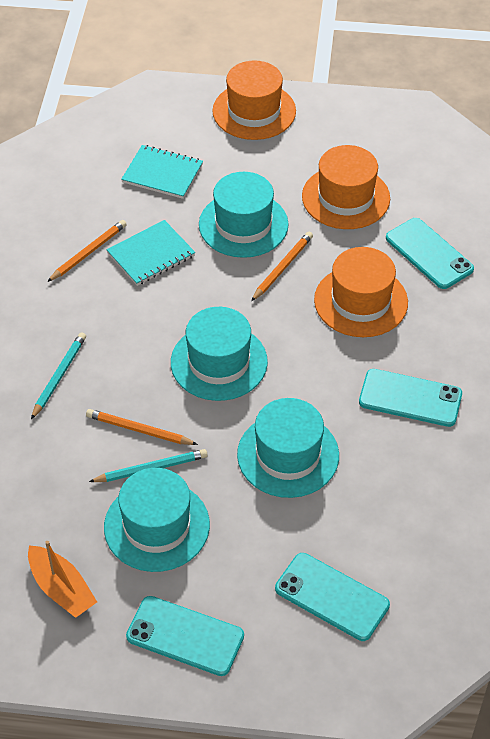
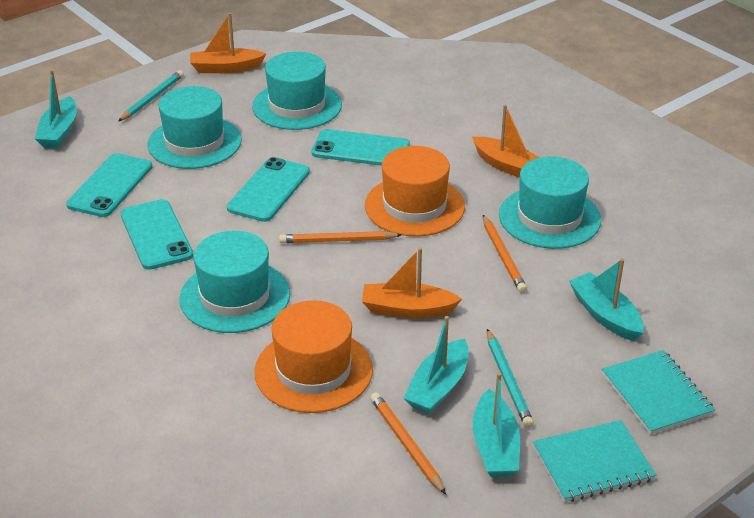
orange boat: 1 -> 3
orange hat: 3 -> 2
turquoise boat: 0 -> 4

